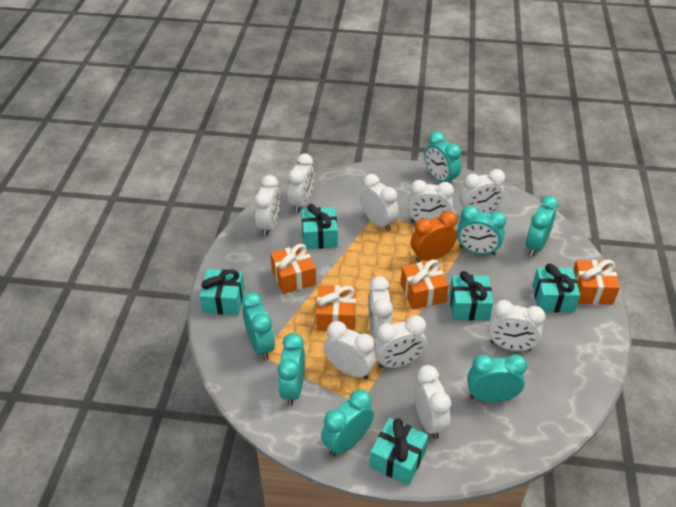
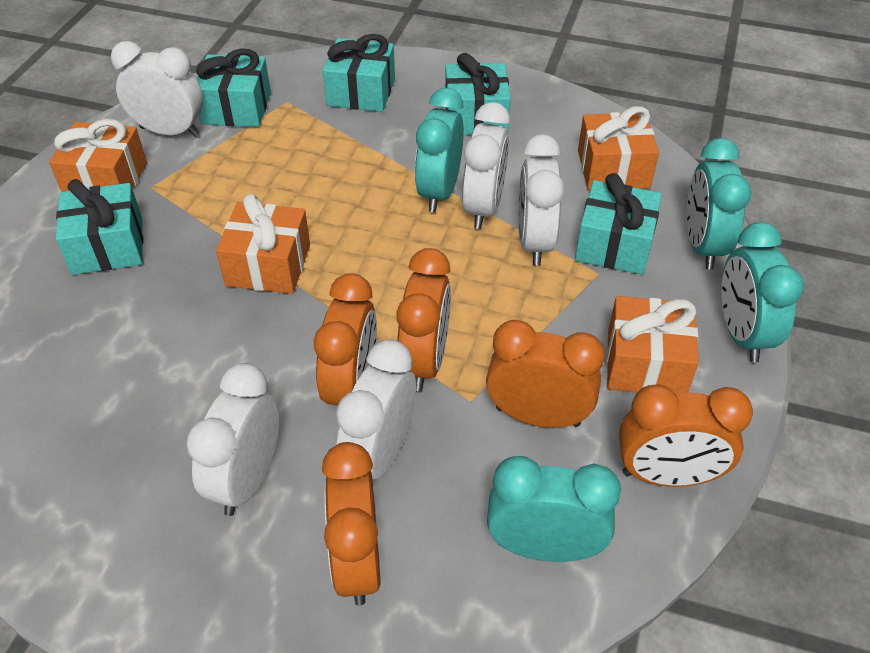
orange clock: 1 -> 5
turquoise clock: 7 -> 4
white clock: 10 -> 5

